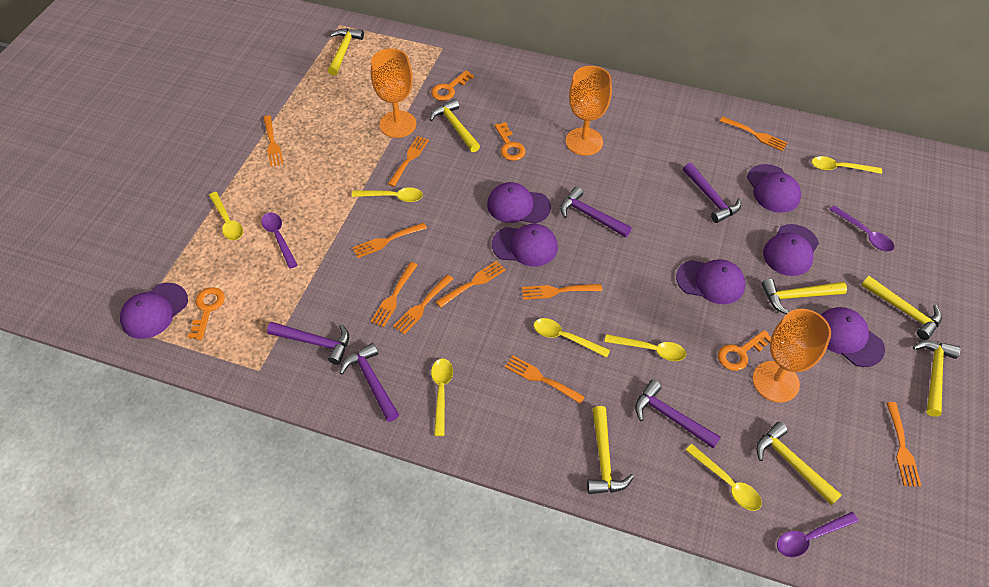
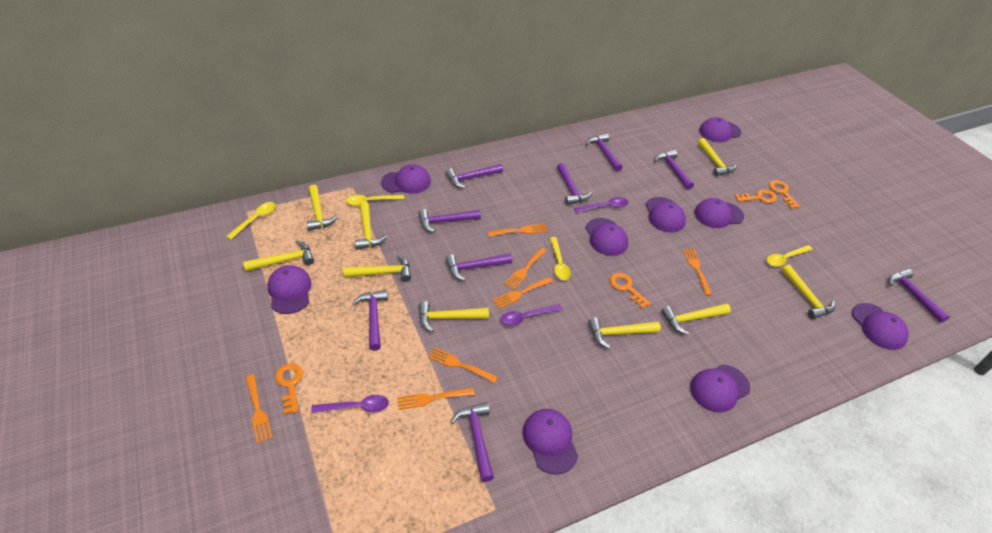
orange fork: 10 -> 7
orange goblet: 3 -> 0
purple cap: 7 -> 9
purple hammer: 5 -> 9
yellow hammer: 7 -> 9
yellow spoon: 7 -> 4

